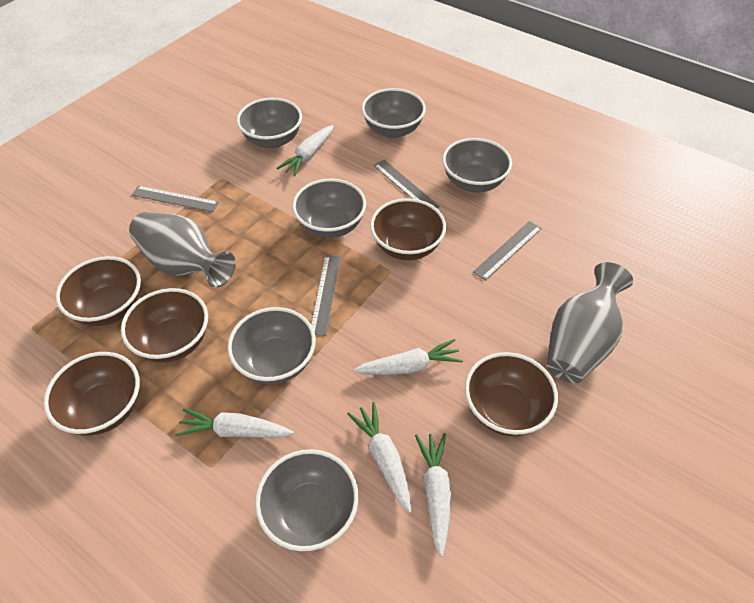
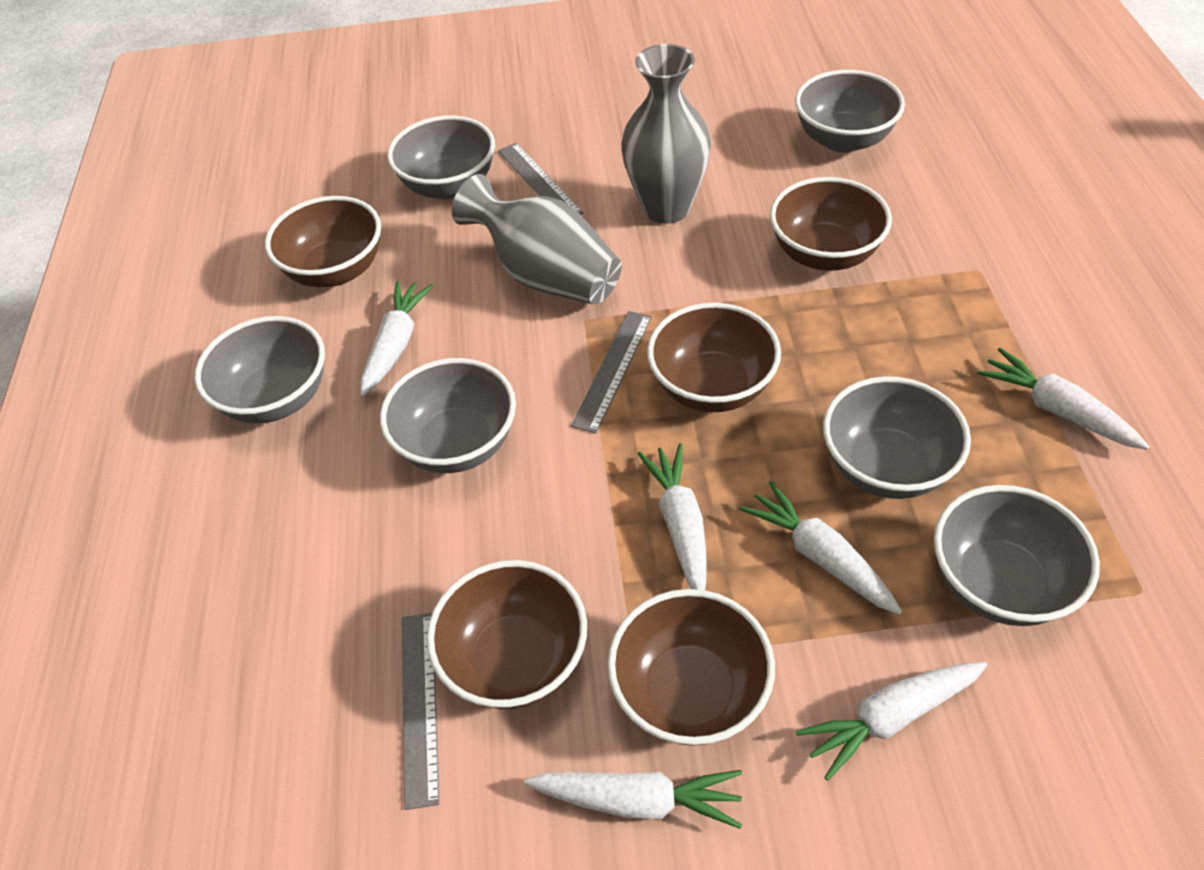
grey ruler: 4 -> 3
white carrot: 5 -> 6

